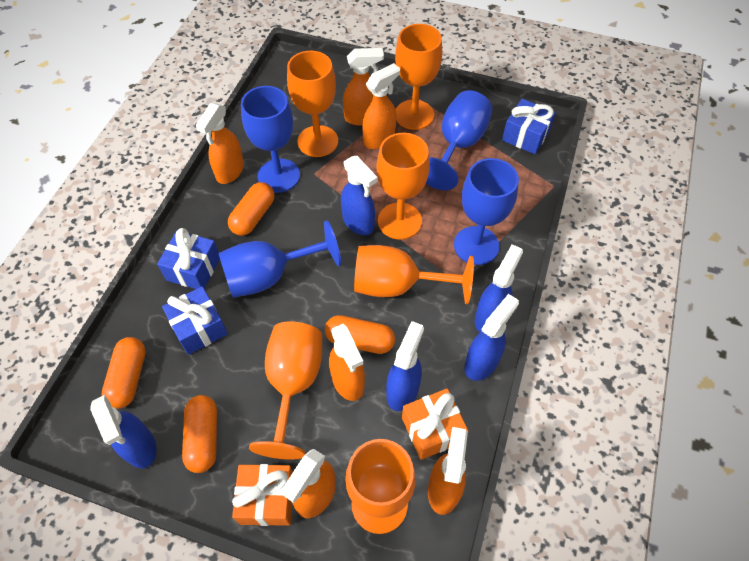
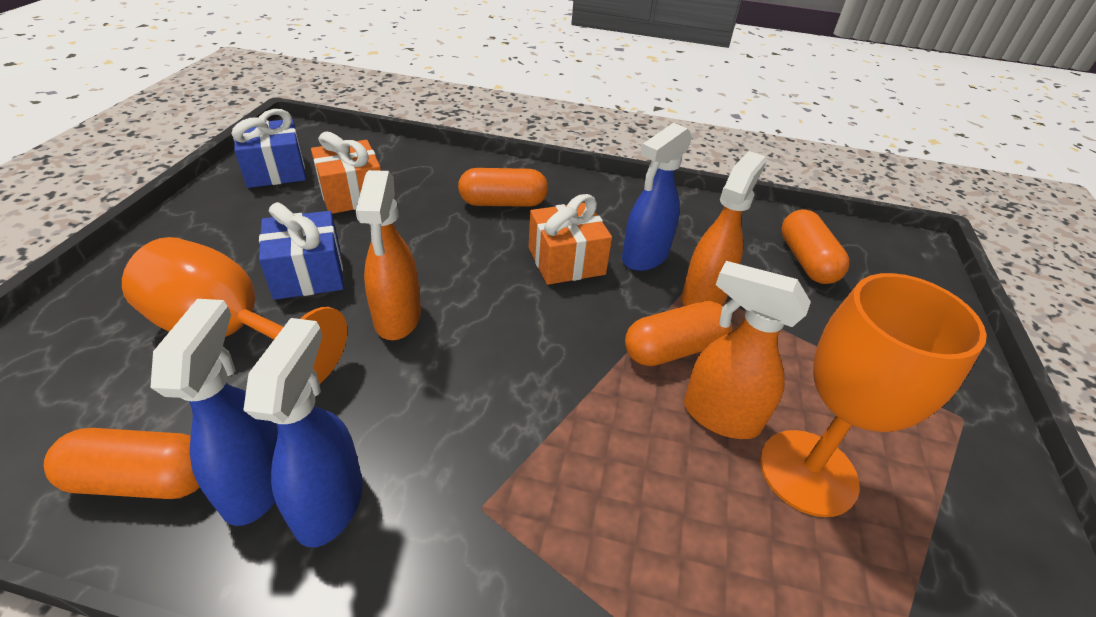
blue gift: 3 -> 2
blue goblet: 4 -> 0
blue spray bottle: 5 -> 3
orange goblet: 6 -> 2
orange spray bottle: 6 -> 3

